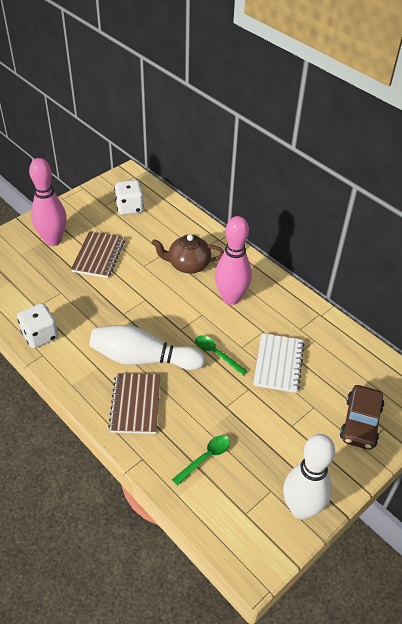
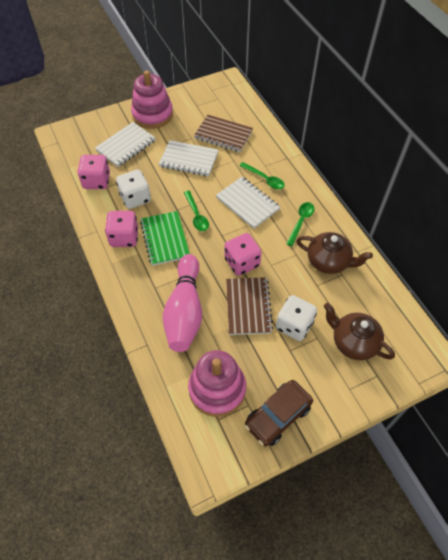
brown teapot: 1 -> 2
green notebook: 0 -> 1
green spoon: 2 -> 3
pink bowling pin: 2 -> 1
pink dice: 0 -> 3
pink stacking toy: 0 -> 2
white bowling pin: 2 -> 0
white notebook: 1 -> 3

